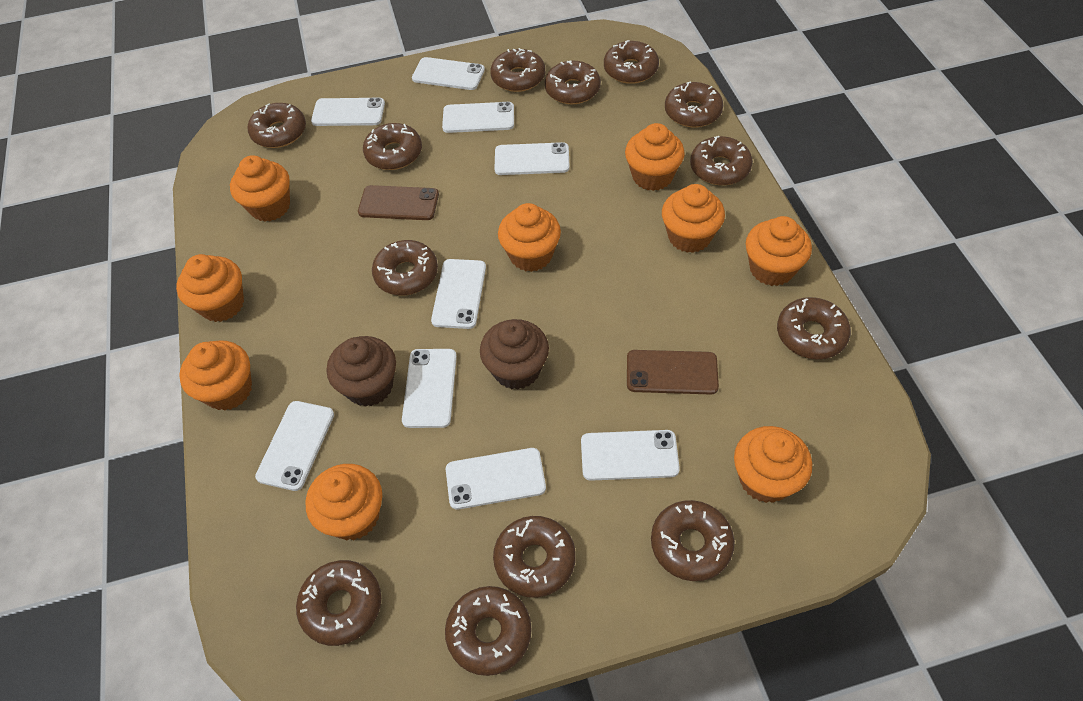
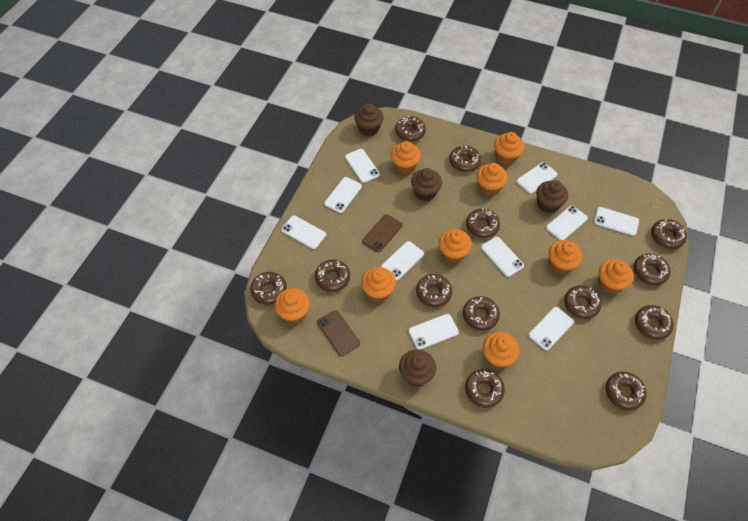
brown cupcake: 2 -> 4
white phone: 9 -> 10

